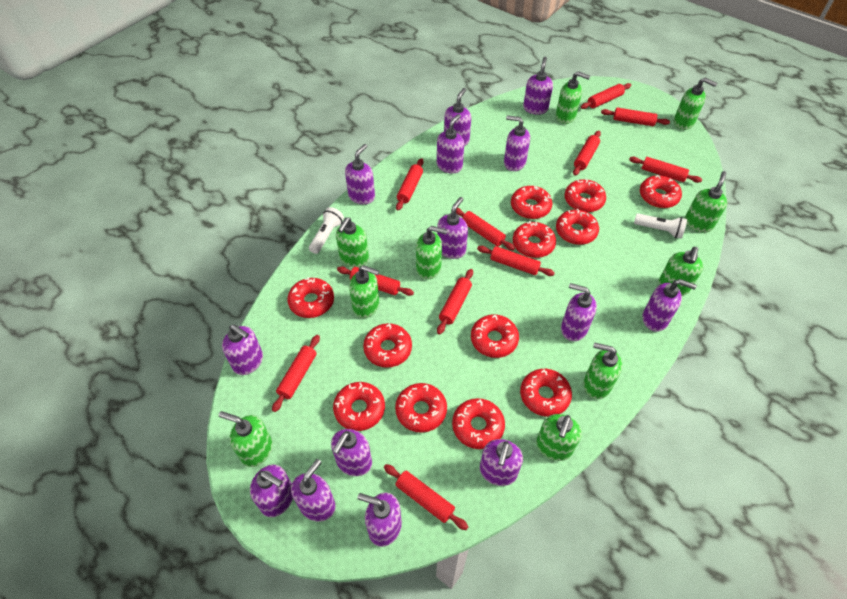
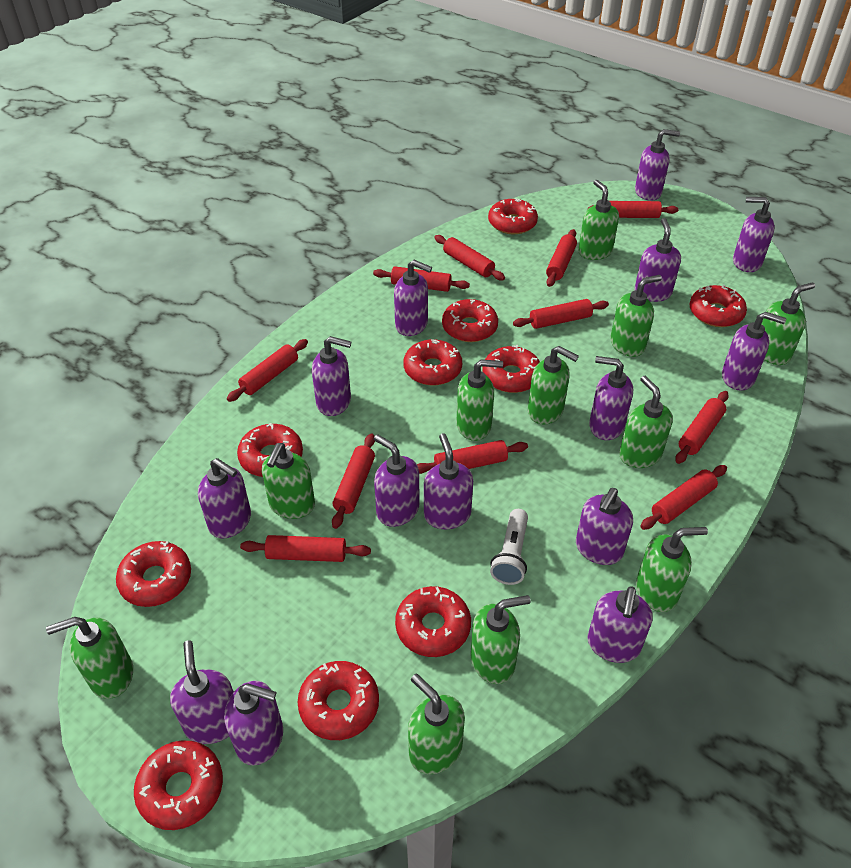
green soap dispenser: 10 -> 11
red donut: 12 -> 10
white flashlight: 2 -> 1

